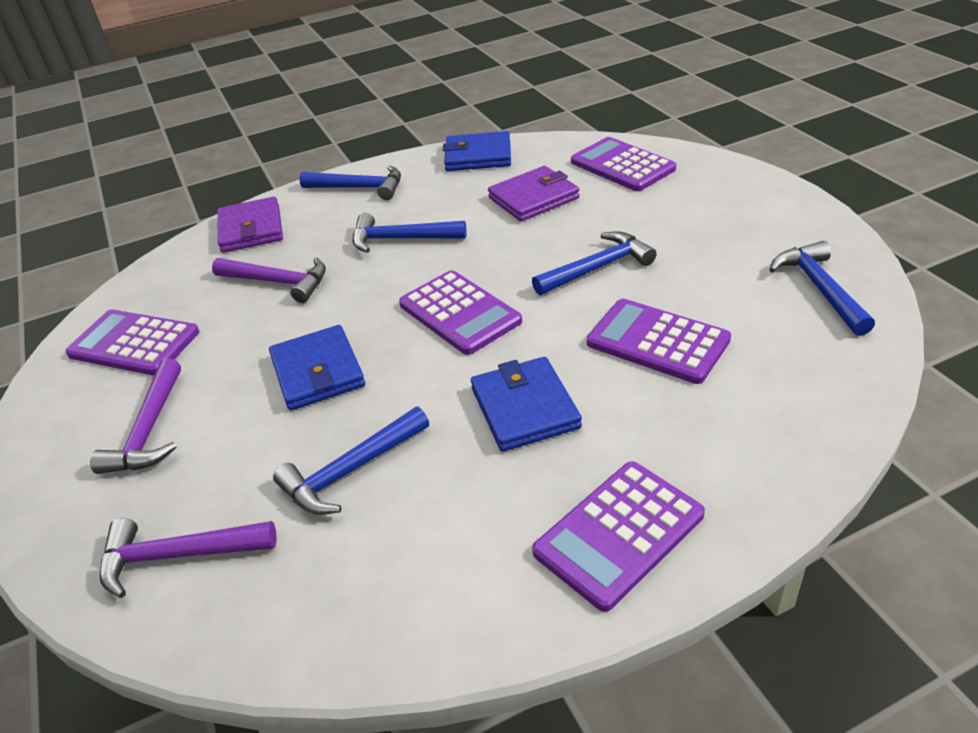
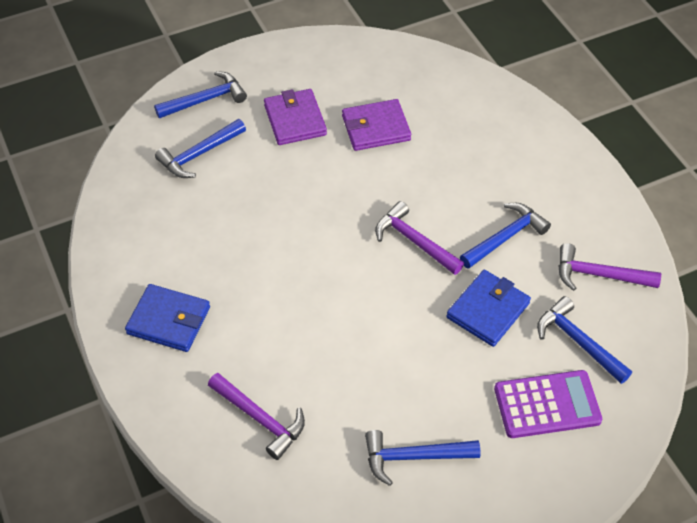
blue wallet: 3 -> 2
purple calculator: 5 -> 1

